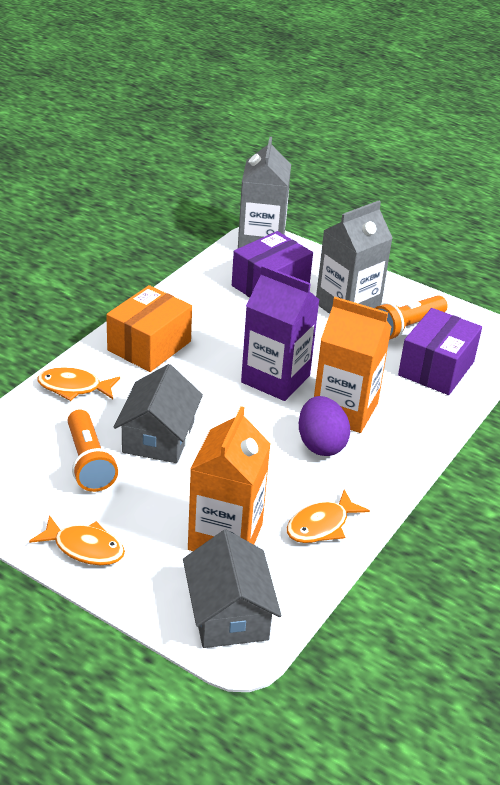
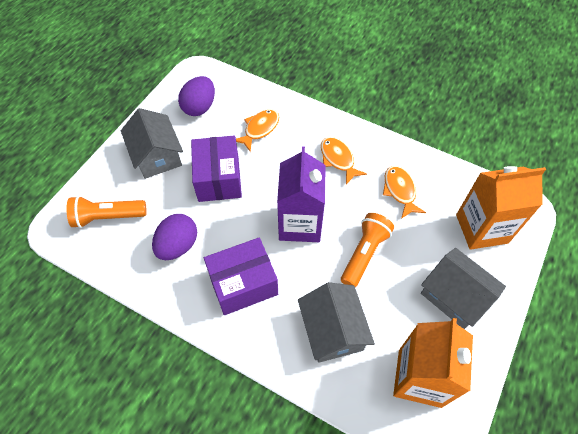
grey carton: 2 -> 0
grey house: 2 -> 3
orange box: 1 -> 0
purple egg: 1 -> 2

